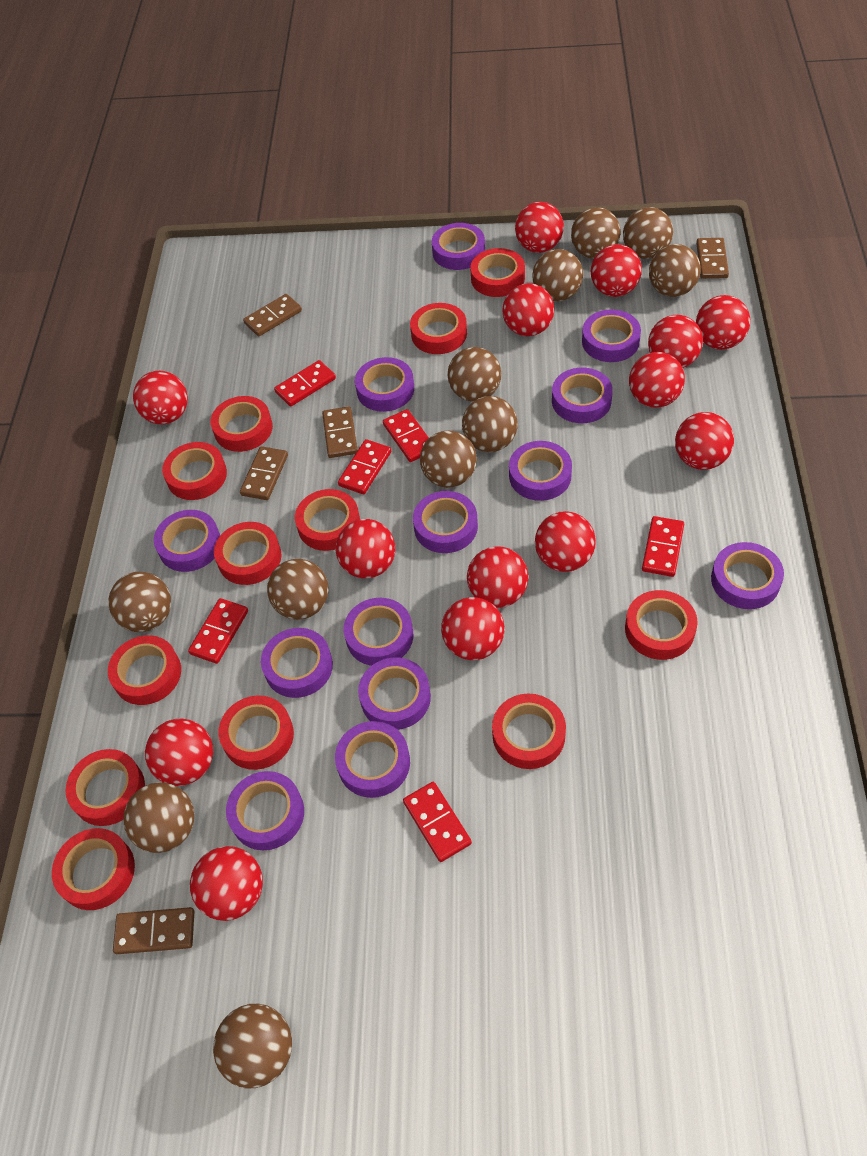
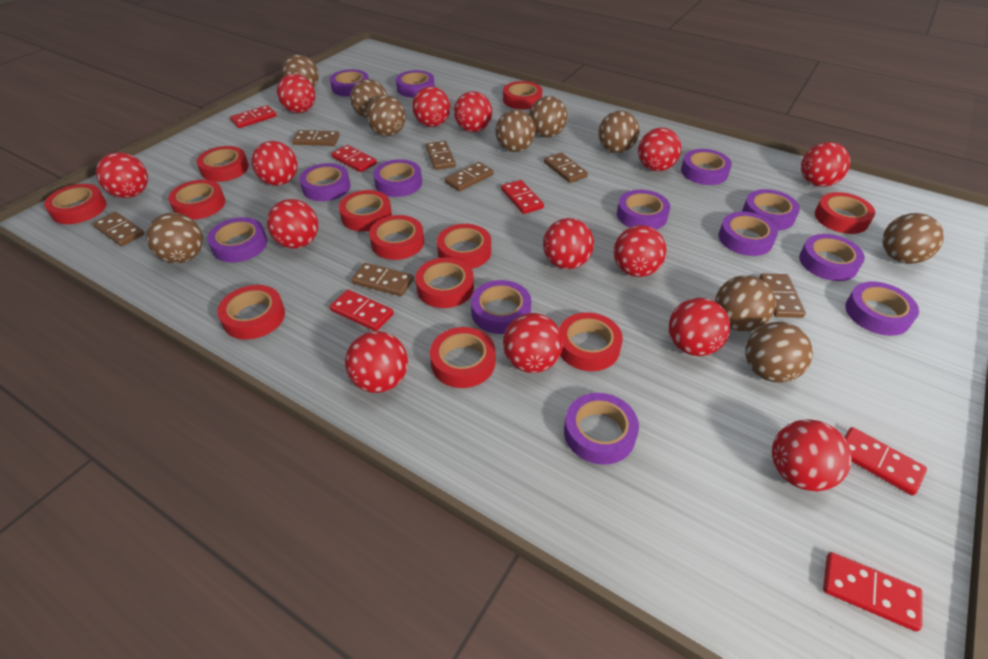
brown ball: 11 -> 10
brown domino: 5 -> 7

